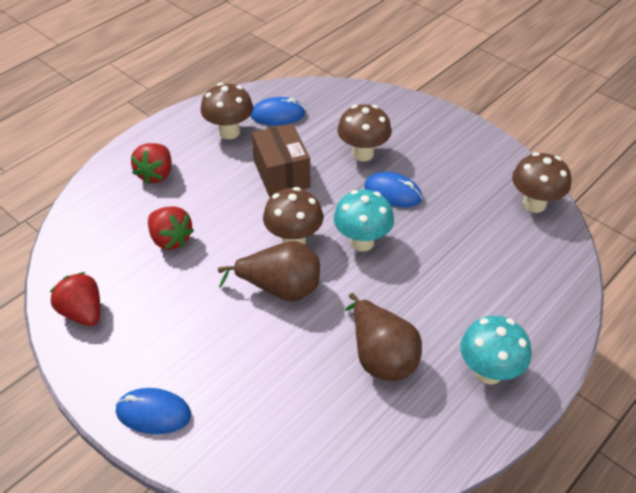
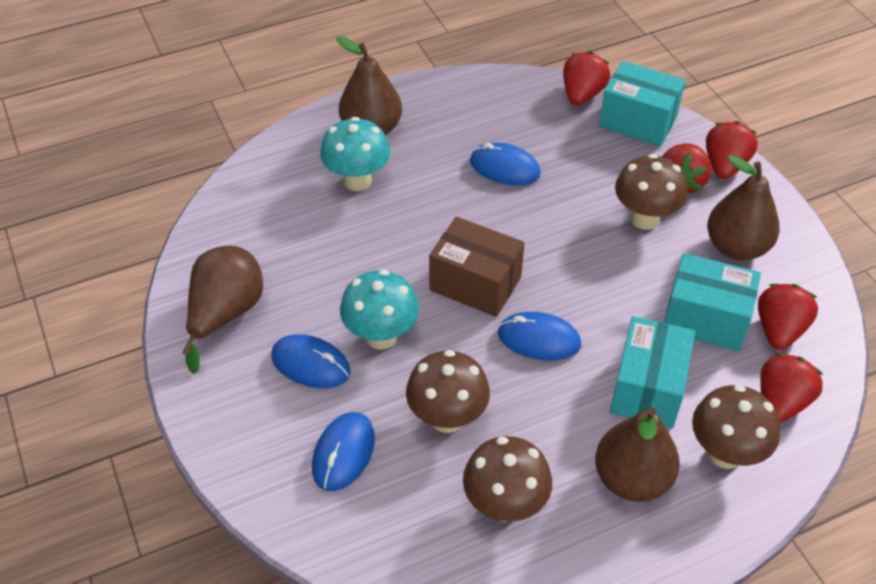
blue mouse: 3 -> 4
brown pear: 2 -> 4
red strawberry: 3 -> 5
turquoise box: 0 -> 3

